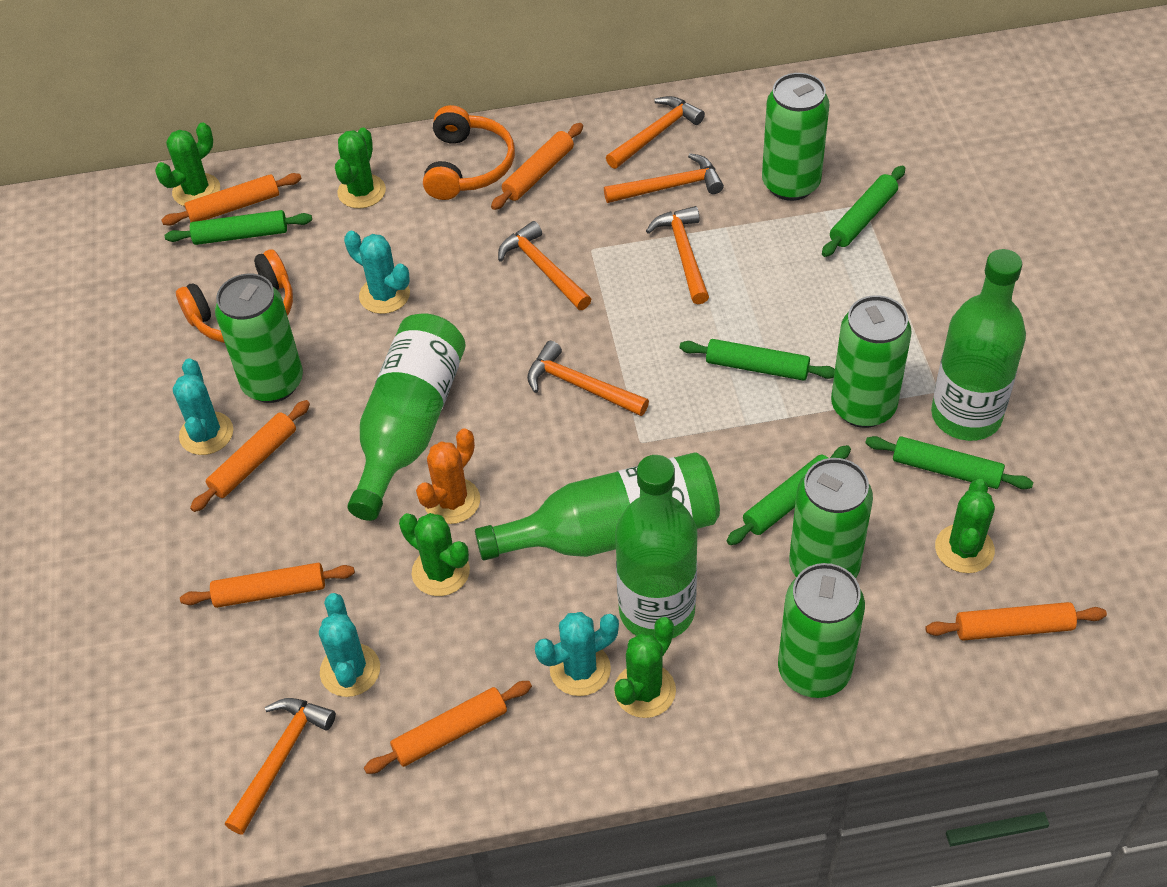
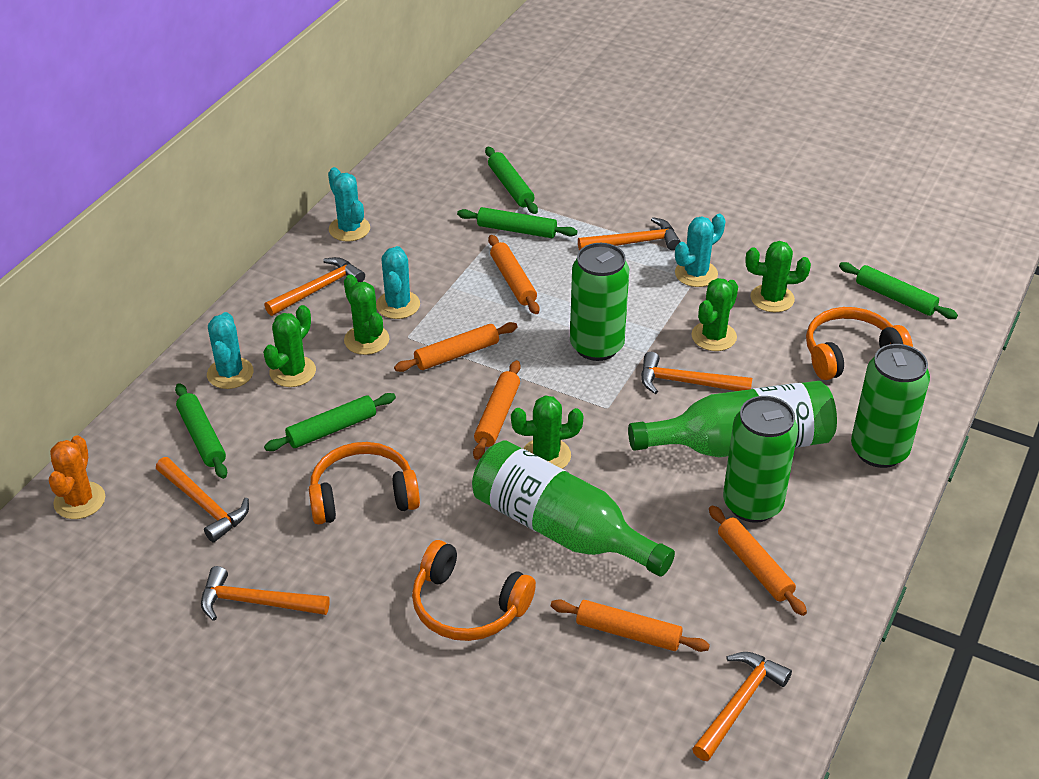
green bottle: 4 -> 2
green can: 5 -> 3
orange headphones: 2 -> 3
orange rolling pin: 6 -> 5

